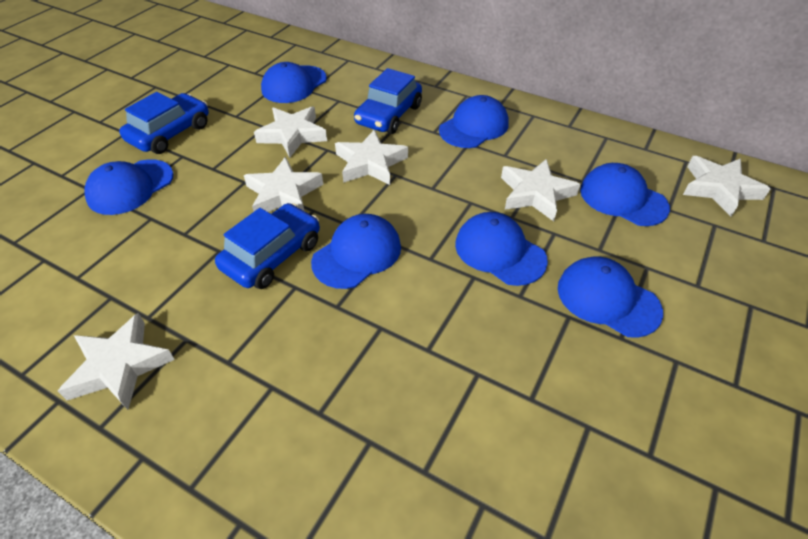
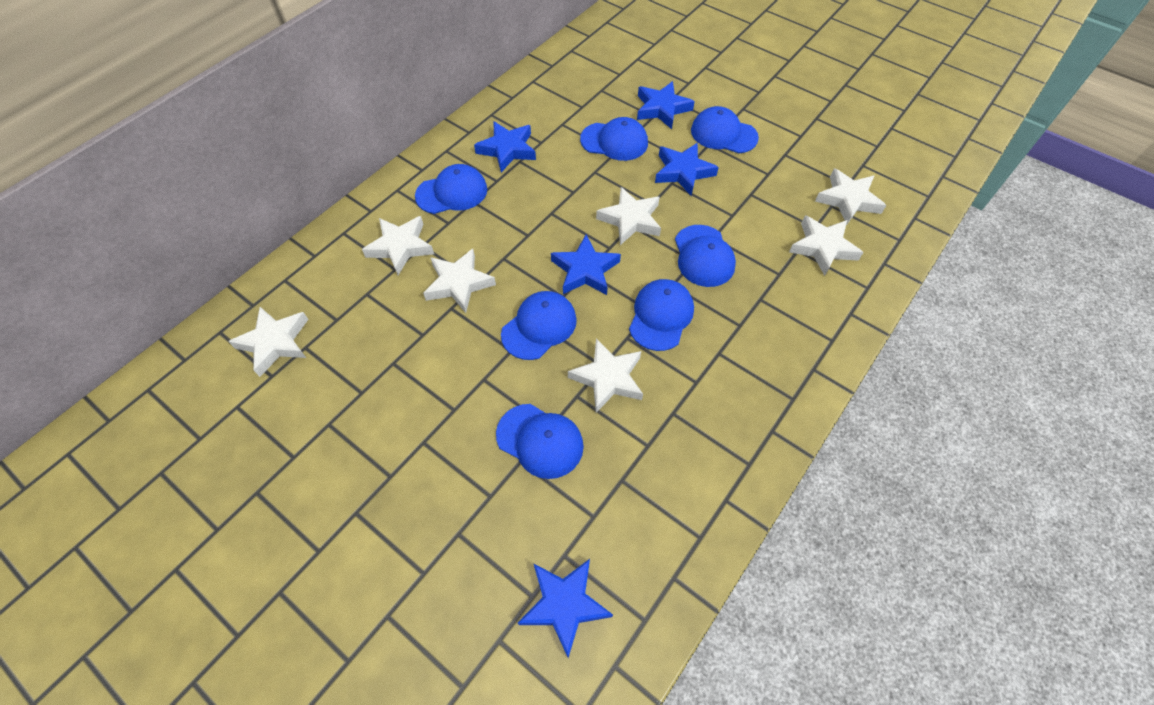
blue car: 3 -> 0
blue star: 0 -> 5
white star: 6 -> 7

